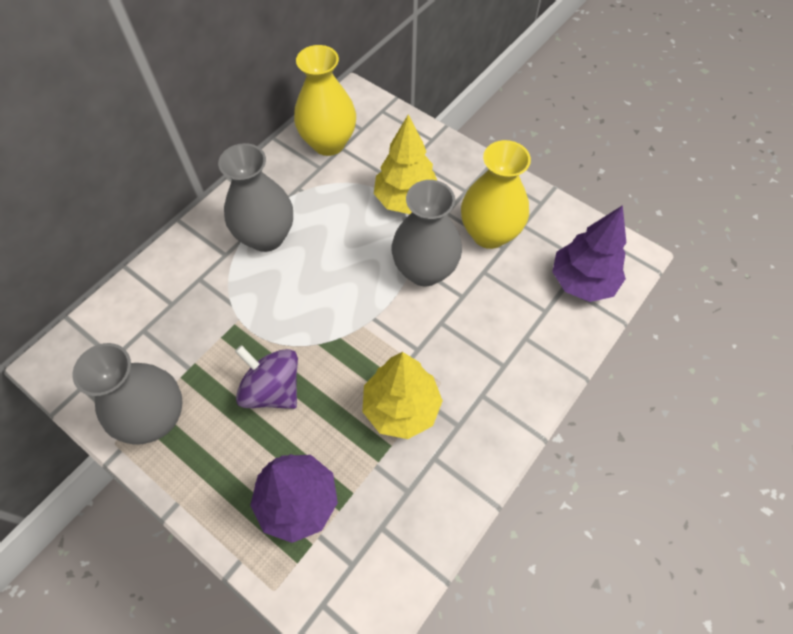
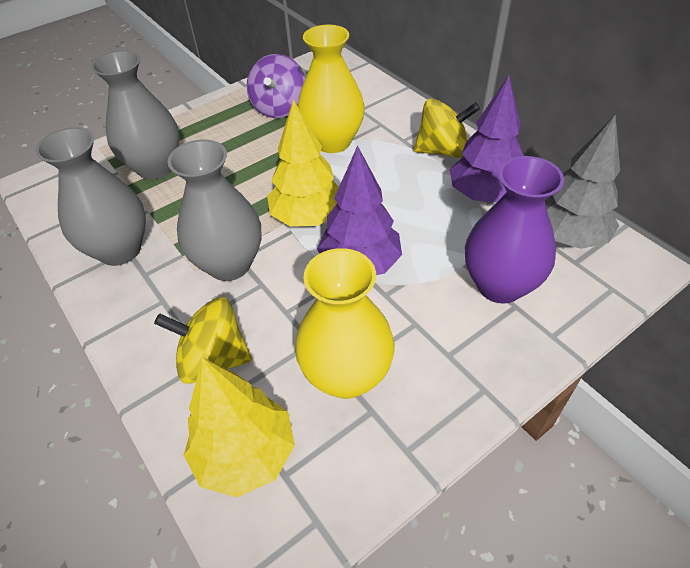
grey tree: 0 -> 1
purple vase: 0 -> 1
yellow spinning top: 0 -> 2

